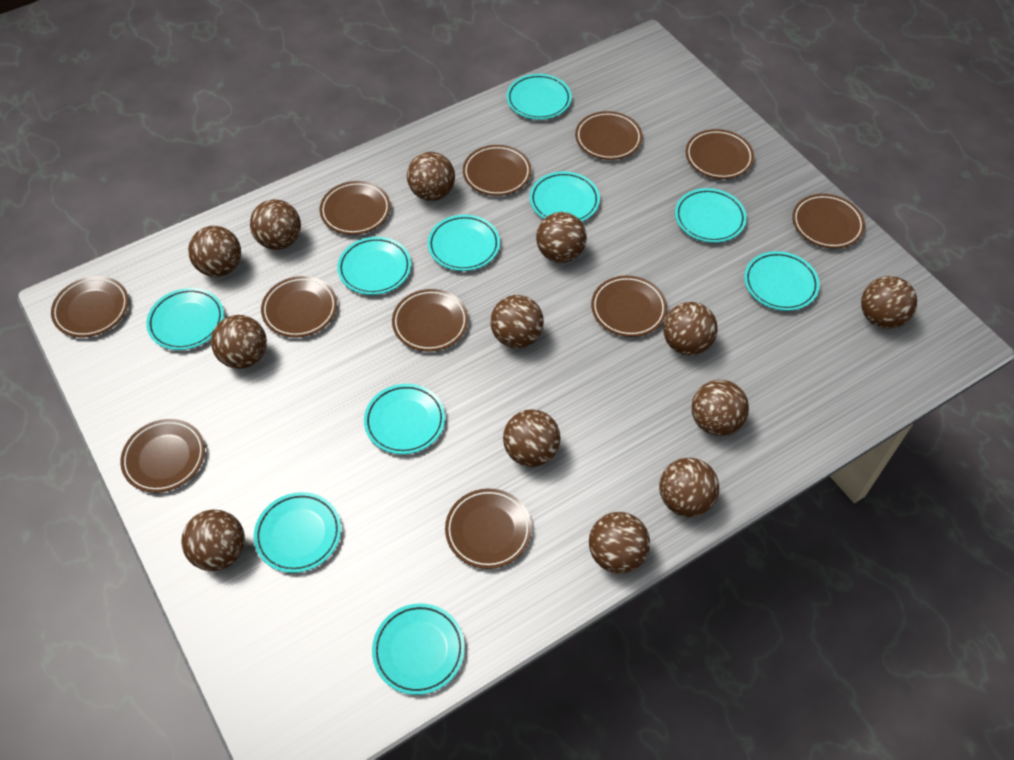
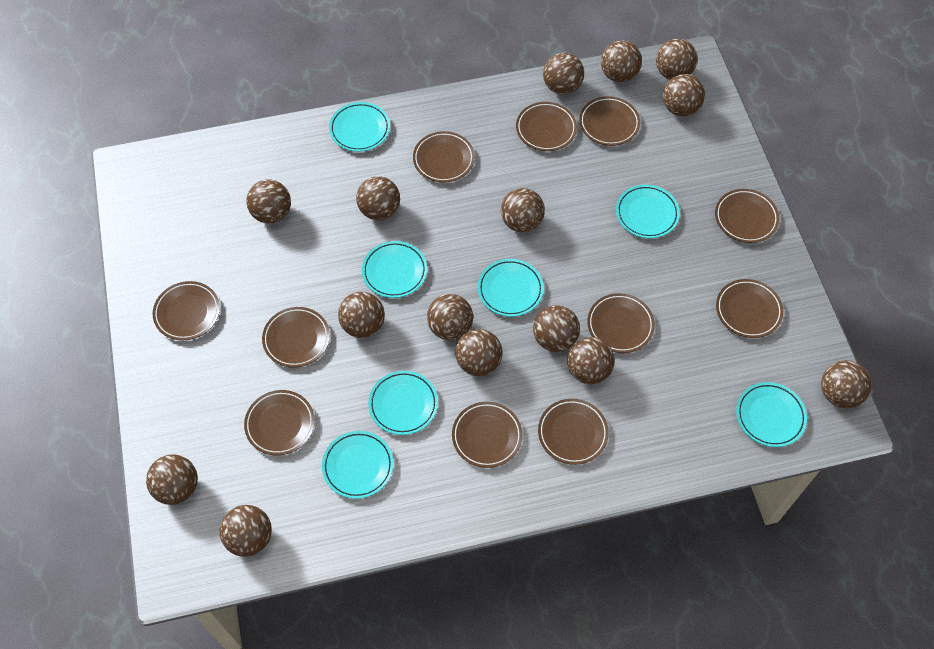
brown ball: 13 -> 15
turquoise plate: 10 -> 7

